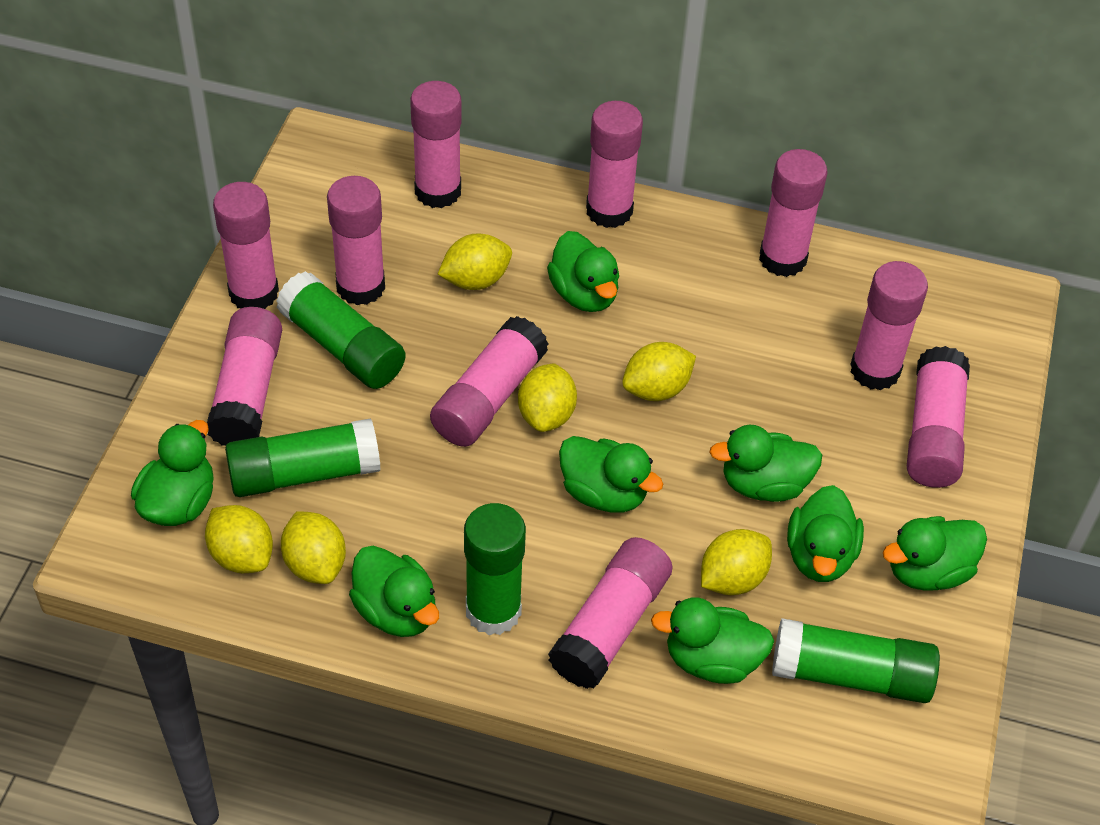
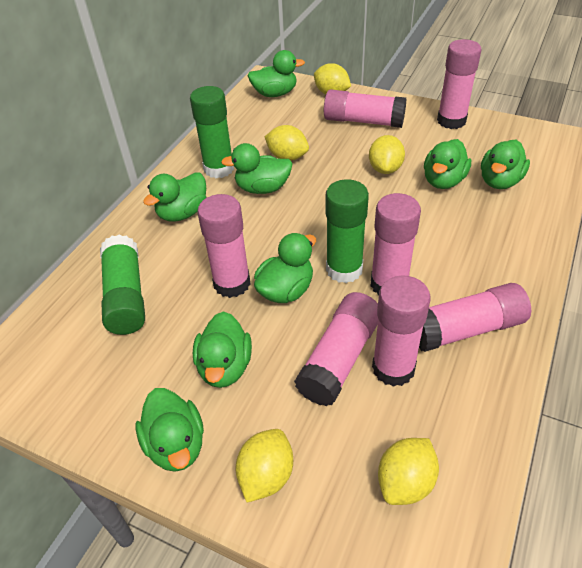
green glue stick: 4 -> 3
pink glue stick: 10 -> 7
yellow lemon: 6 -> 5

